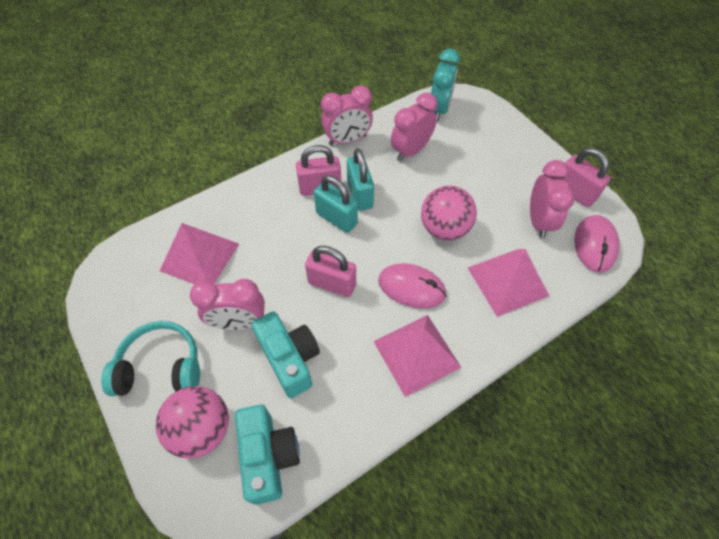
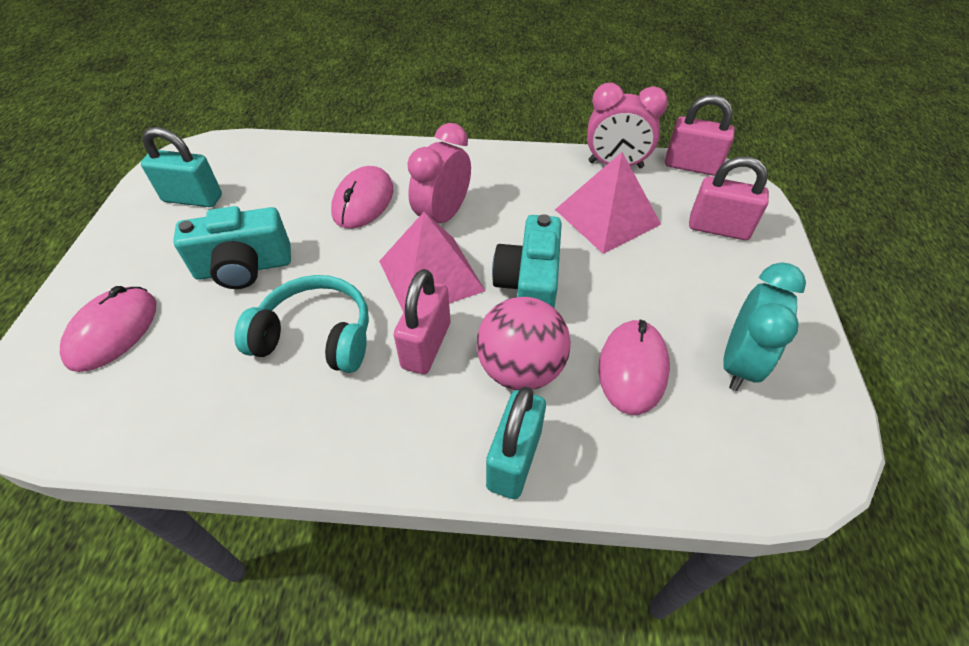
pink ball: 2 -> 1
pink clock: 4 -> 2
pink mouse: 2 -> 3
pink pyramid: 3 -> 2

